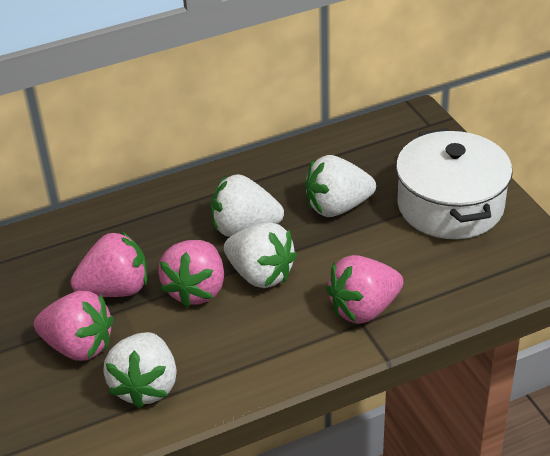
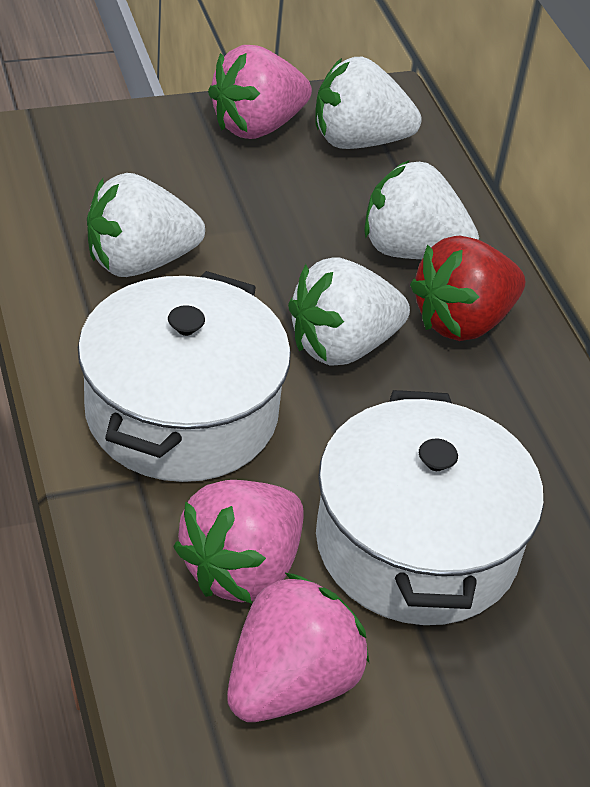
pink strawberry: 4 -> 3
red strawberry: 0 -> 1
white pot: 1 -> 2

